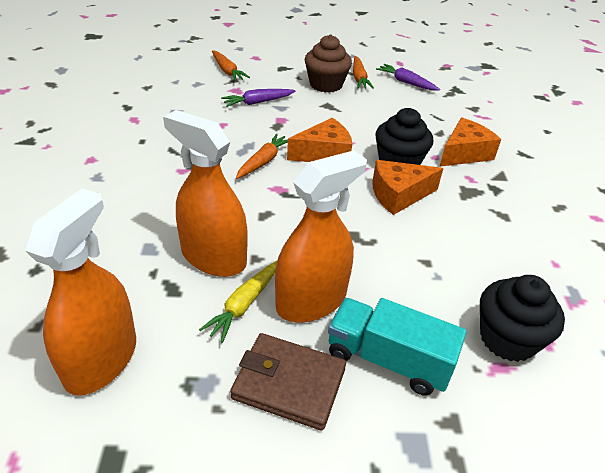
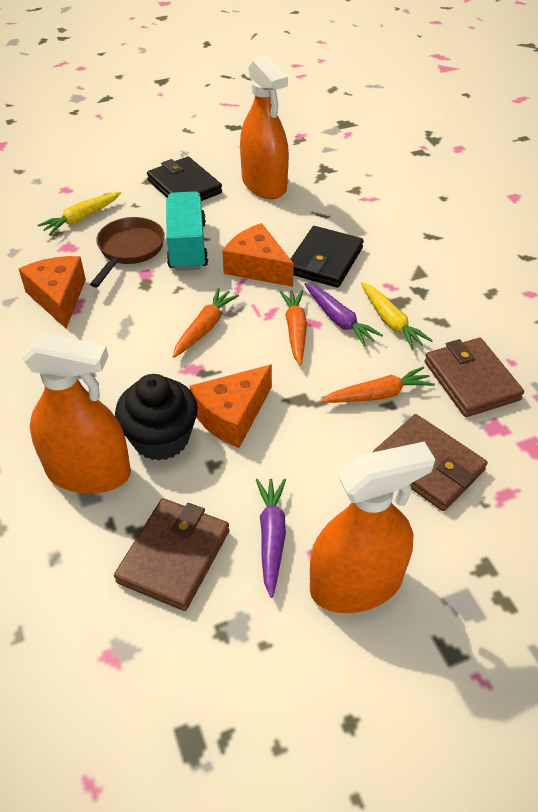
black cupcake: 2 -> 1
black wallet: 0 -> 2
brown cupcake: 1 -> 0
brown pan: 0 -> 1
brown wallet: 1 -> 3
yellow carrot: 1 -> 2

